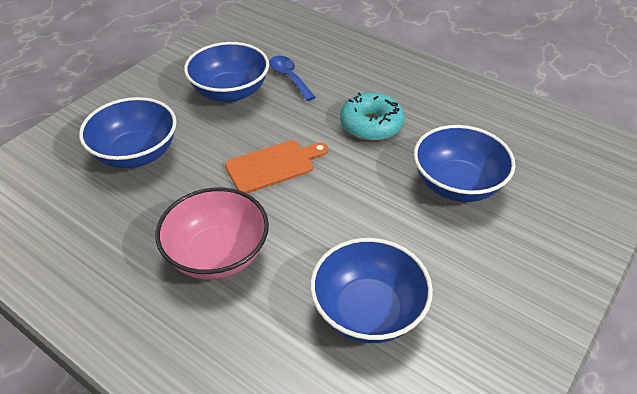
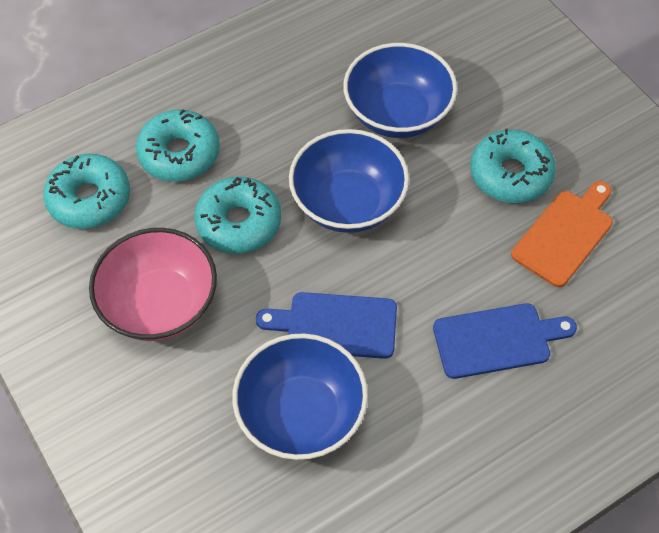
blue bowl: 4 -> 3
blue cutting board: 0 -> 2
blue spoon: 1 -> 0
turquoise donut: 1 -> 4

